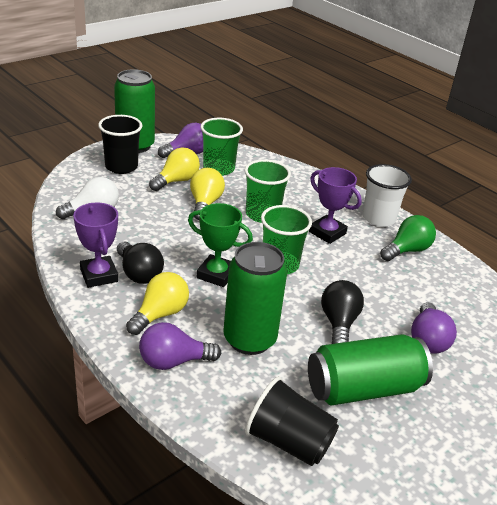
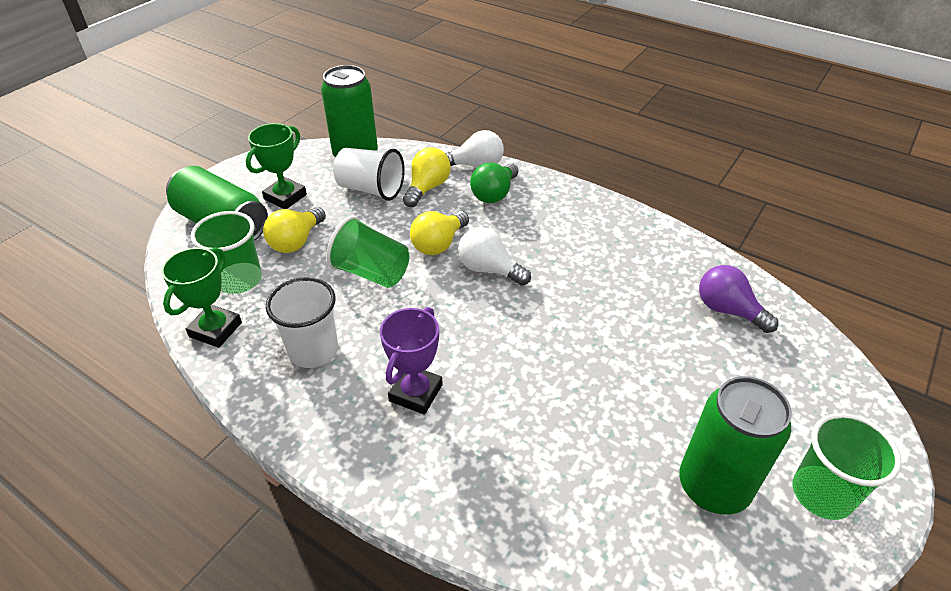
black cup: 2 -> 0
black light bulb: 2 -> 0
green trophy: 1 -> 2
purple light bulb: 3 -> 1
purple trophy: 2 -> 1
white cup: 1 -> 2
white light bulb: 1 -> 2

